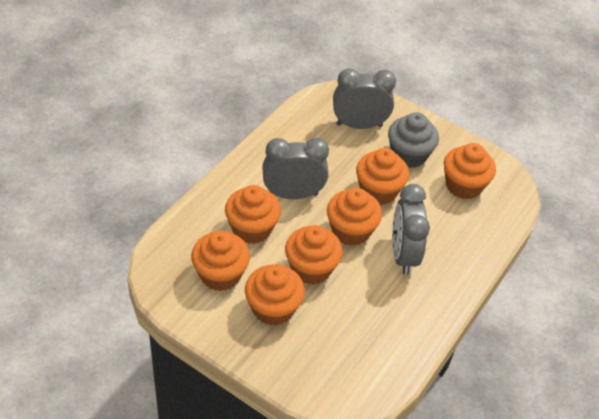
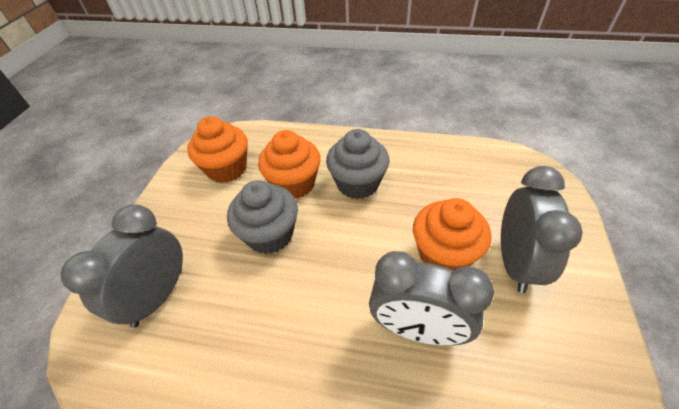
grey cupcake: 1 -> 2
orange cupcake: 7 -> 3

